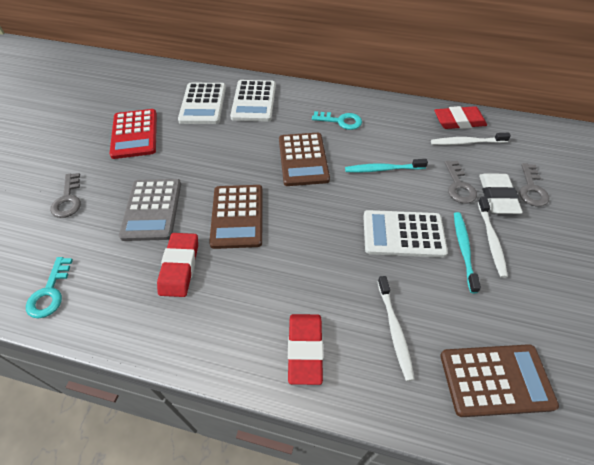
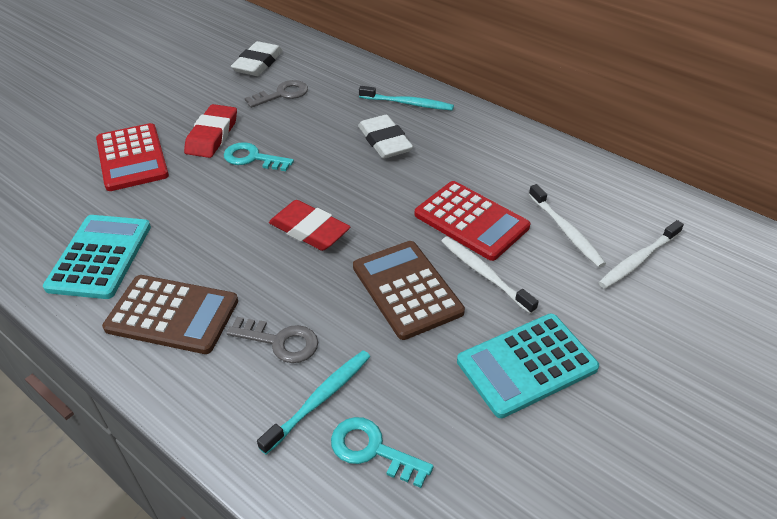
brown calculator: 3 -> 2
grey calculator: 1 -> 0
grey key: 3 -> 2
red calculator: 1 -> 2
red eraser: 3 -> 2
turquoise calculator: 0 -> 2
white calculator: 3 -> 0
white eraser: 1 -> 2

